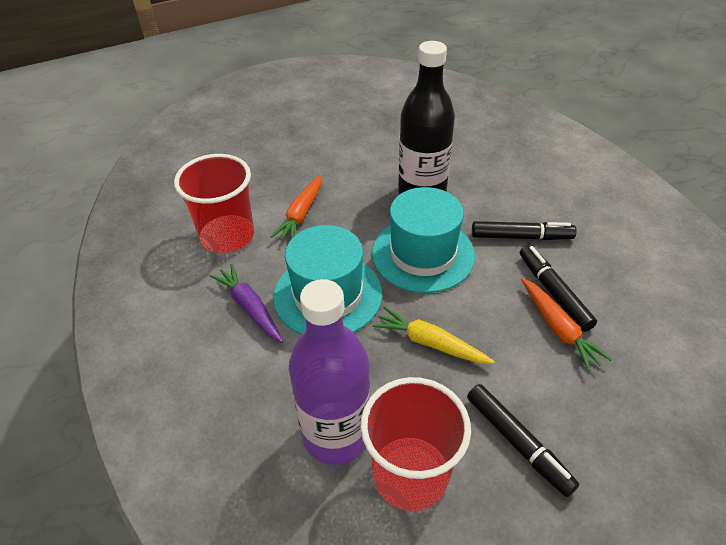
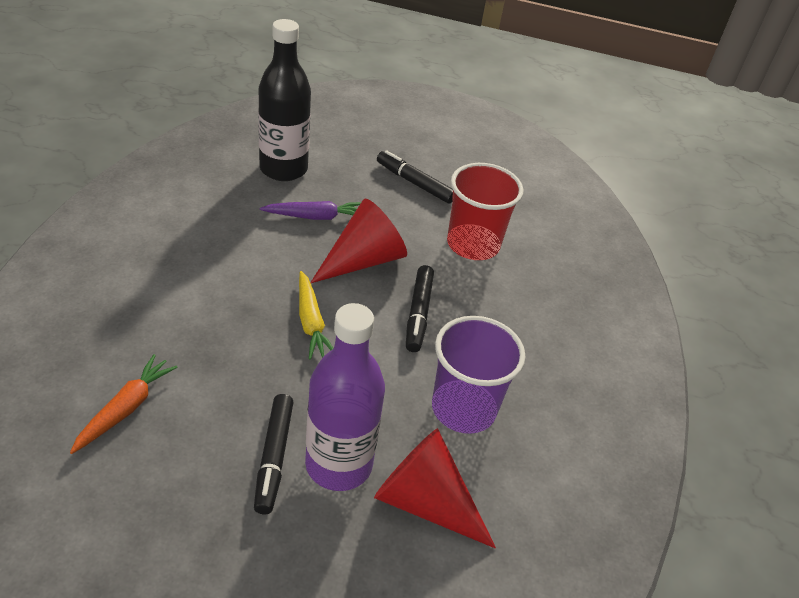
orange carrot: 2 -> 1
purple cup: 0 -> 1
red cone: 0 -> 2
red cup: 2 -> 1
turquoise hat: 2 -> 0

